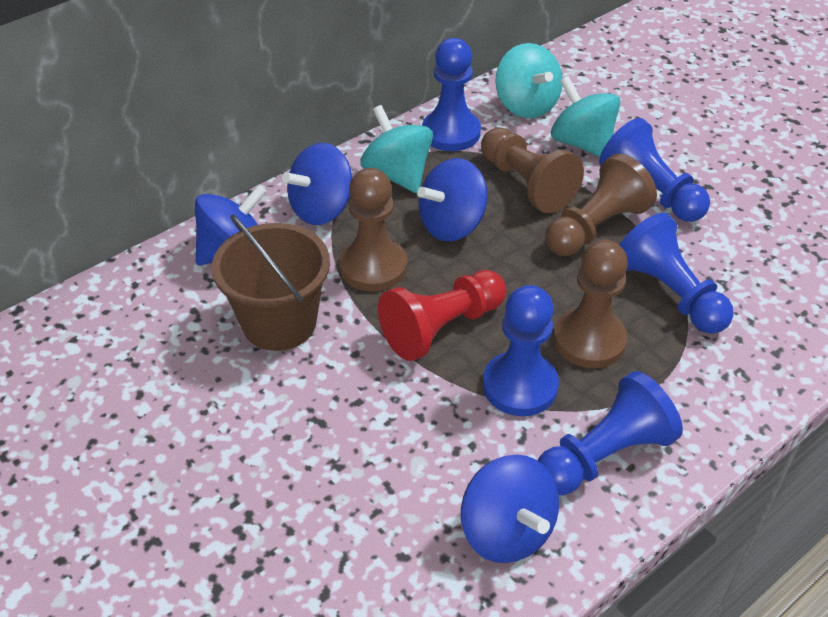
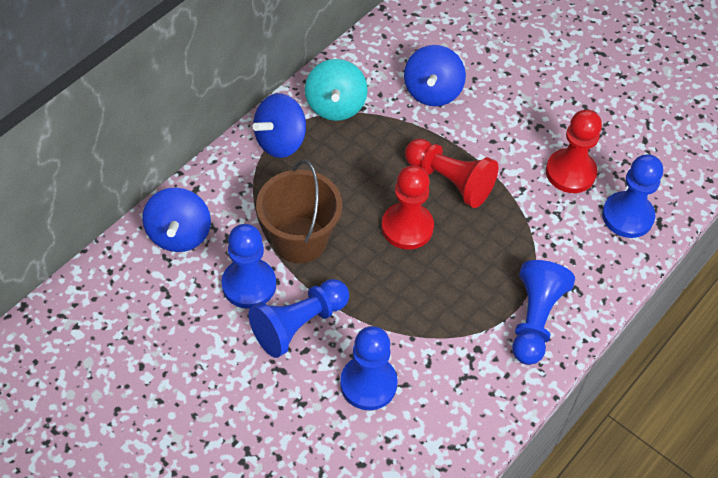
blue spinning top: 4 -> 3
brown pawn: 4 -> 0
red pawn: 1 -> 3
turquoise spinning top: 3 -> 1

